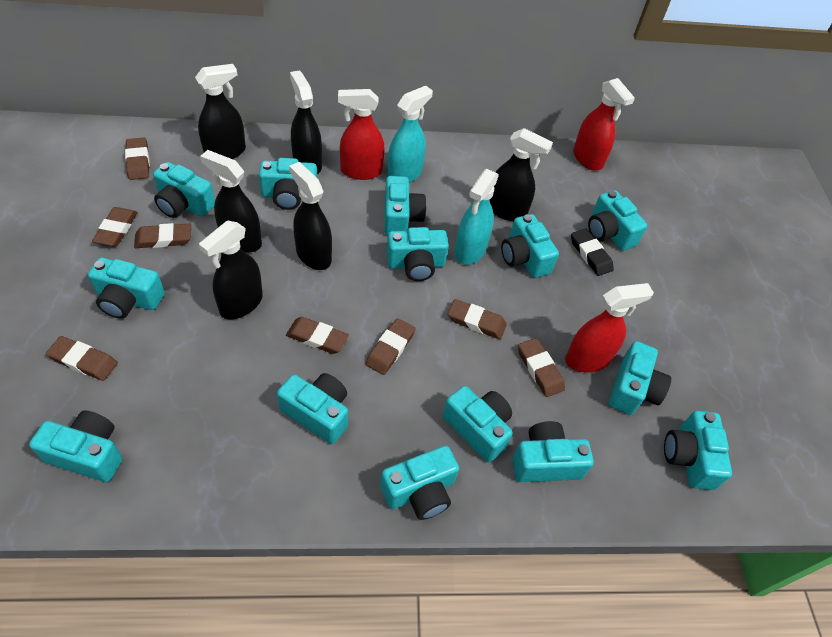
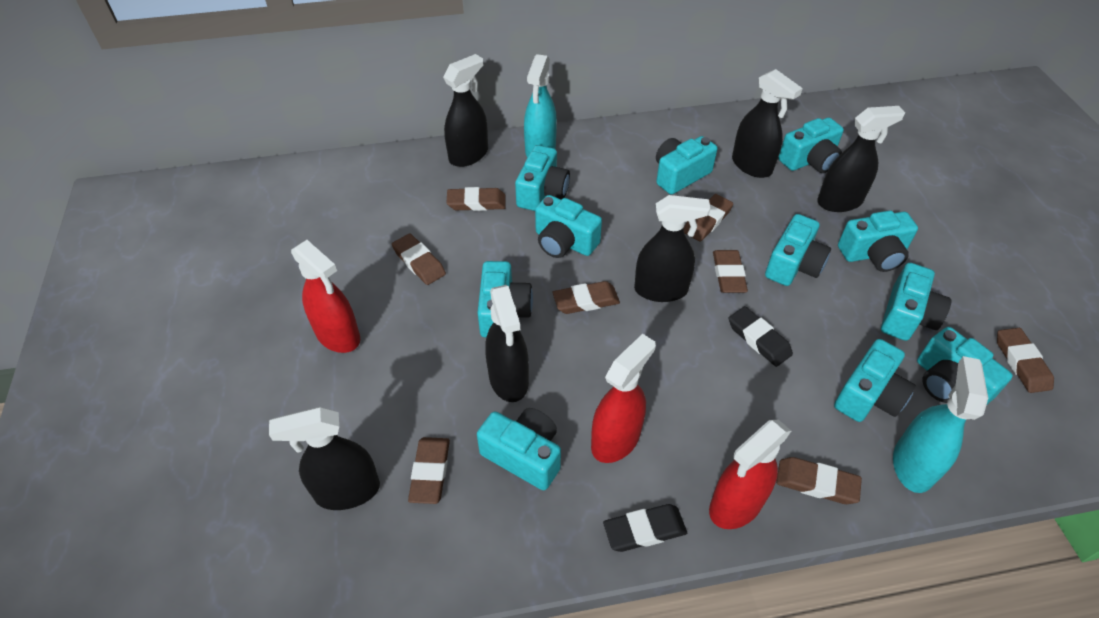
black eraser: 1 -> 2
turquoise camera: 14 -> 11

